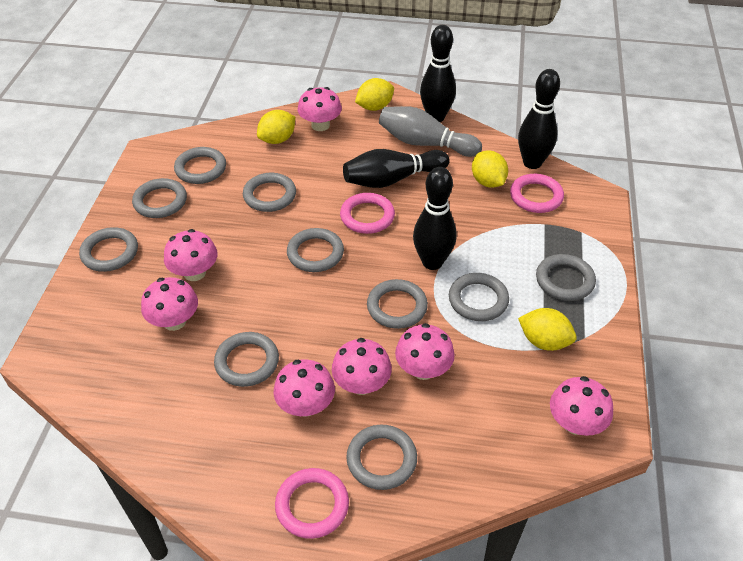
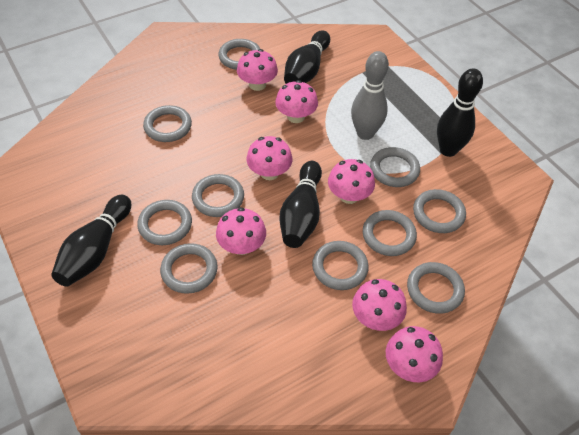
pink ring: 3 -> 0
yellow lemon: 4 -> 0

